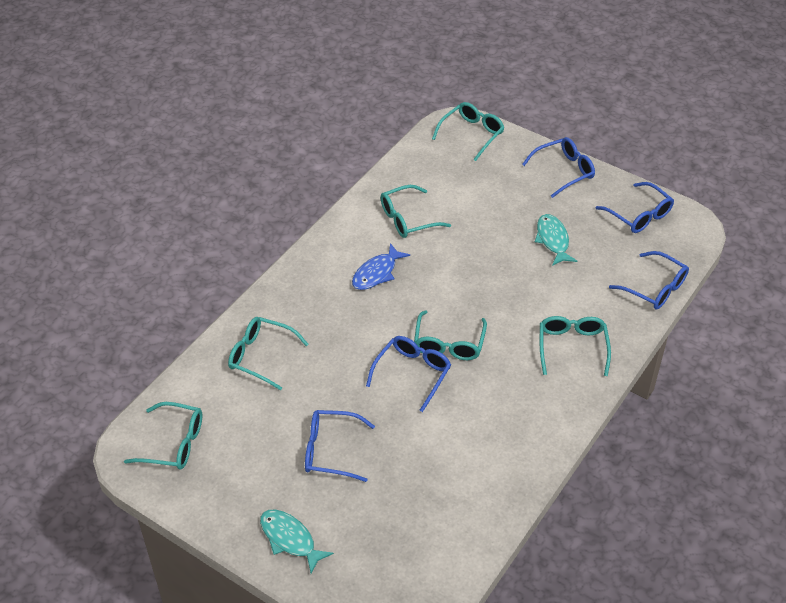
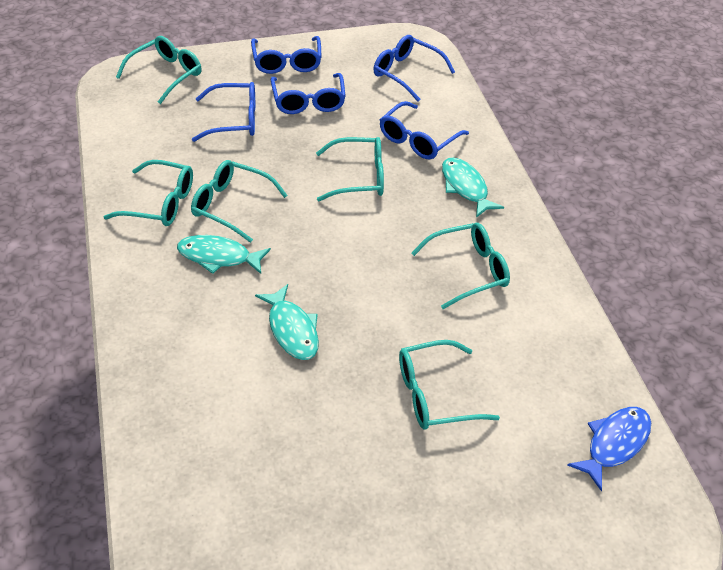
turquoise fish: 2 -> 3

